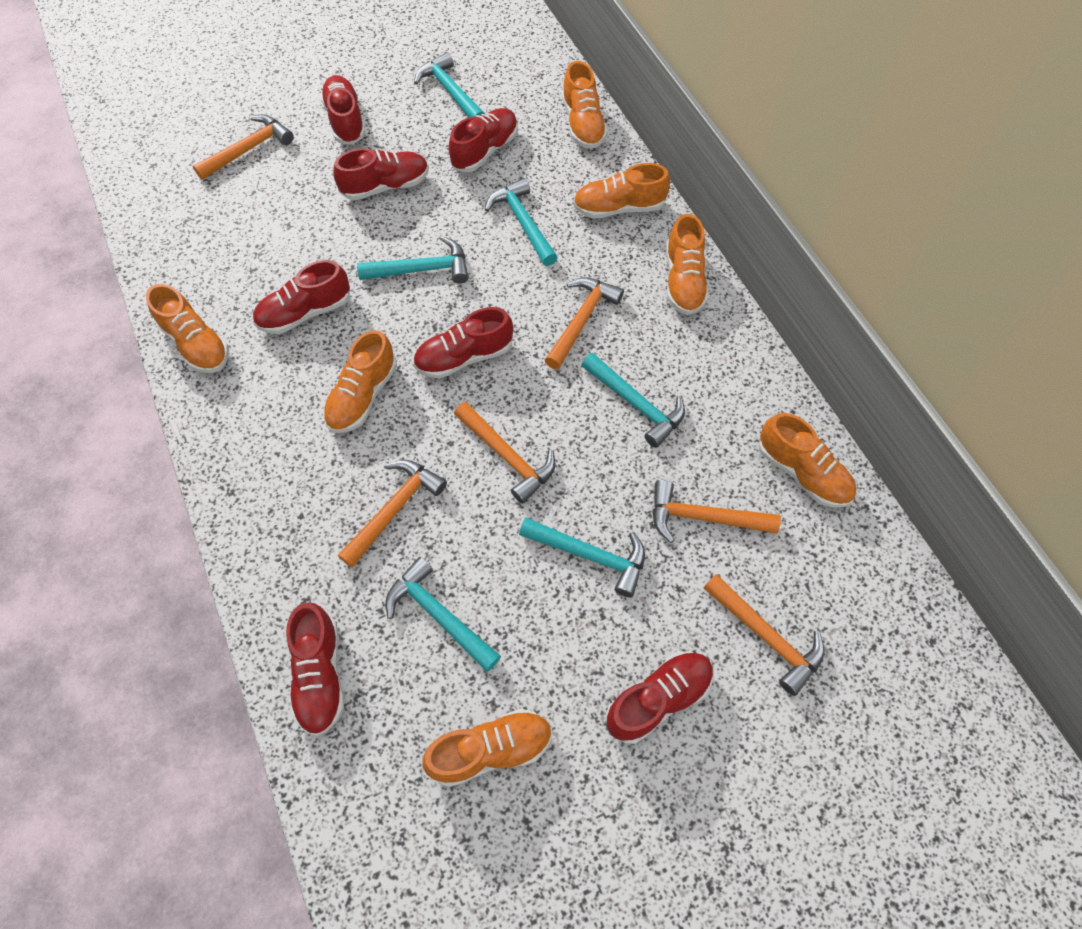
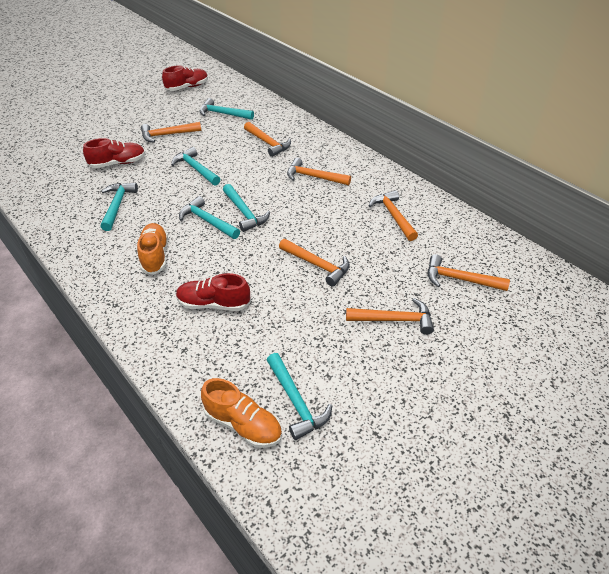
orange hammer: 6 -> 7
orange shoe: 7 -> 2
red shoe: 7 -> 3

